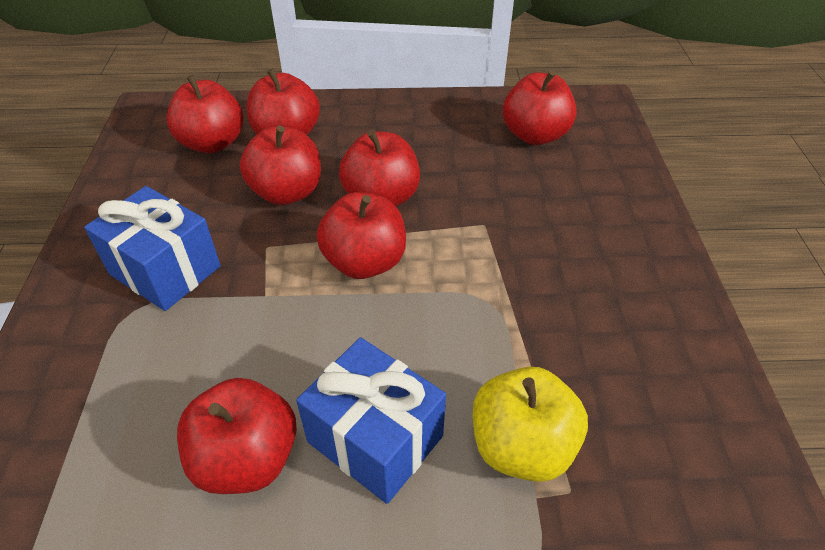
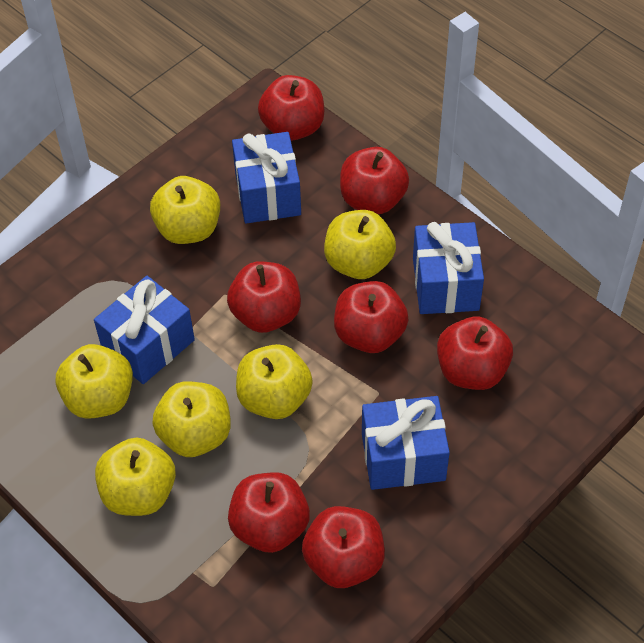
blue gift: 2 -> 4
yellow apple: 1 -> 6

